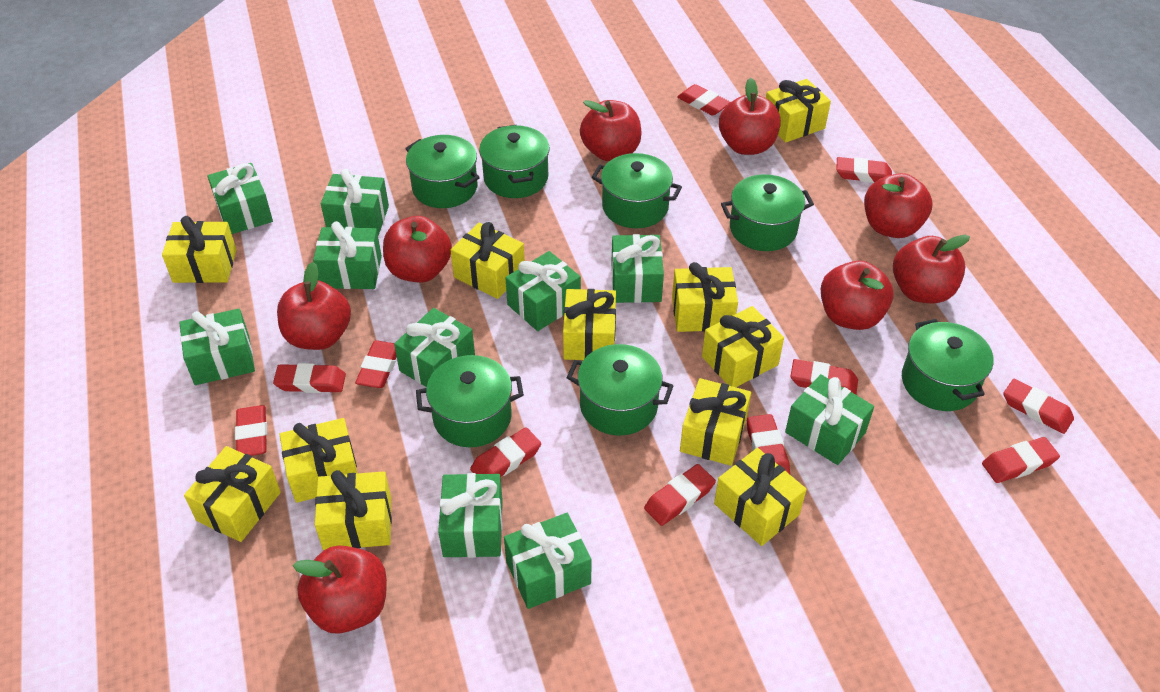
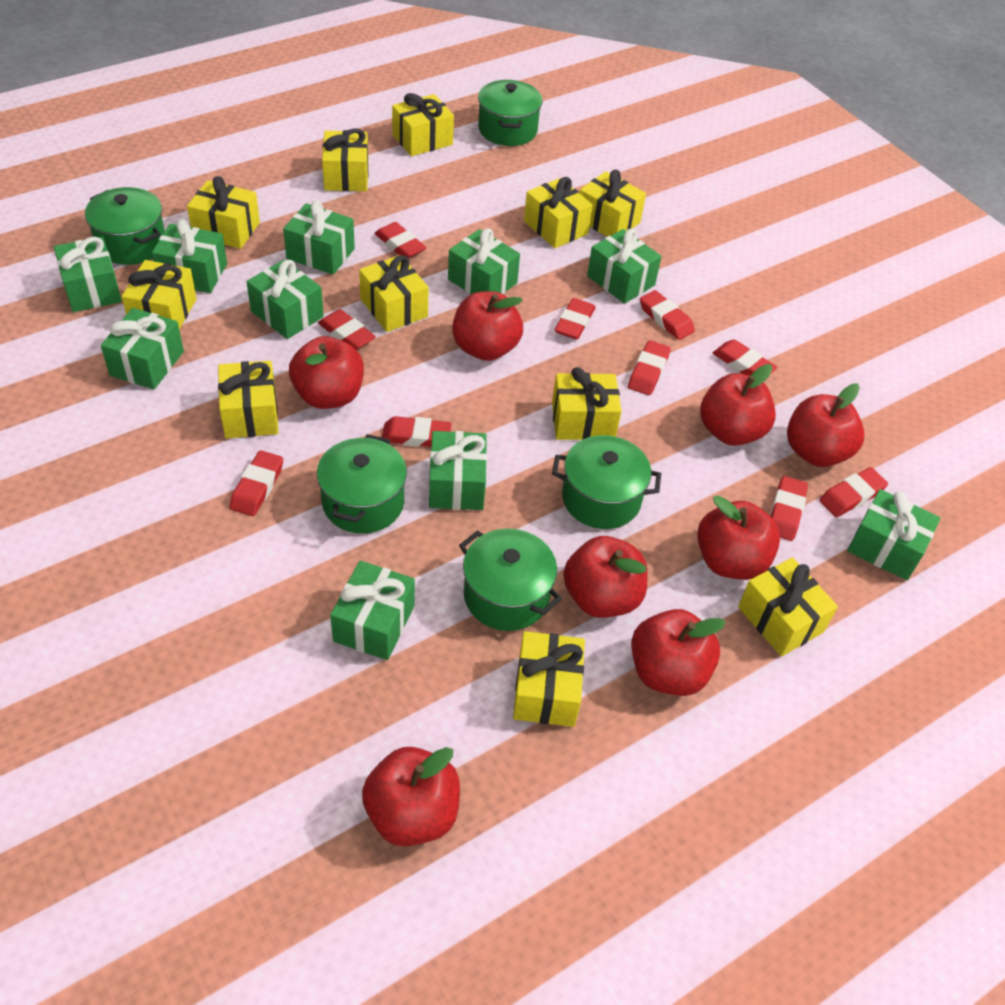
green pot: 7 -> 5
red eraser: 11 -> 10

